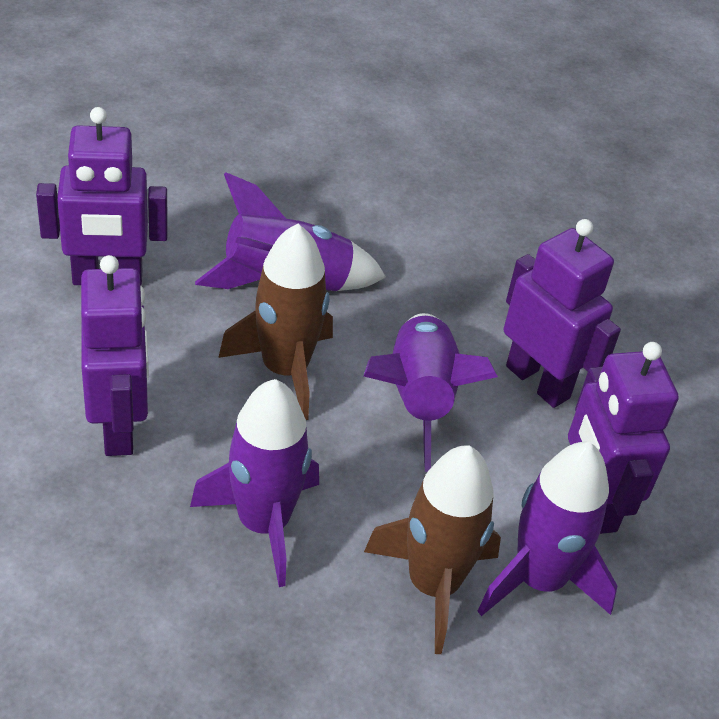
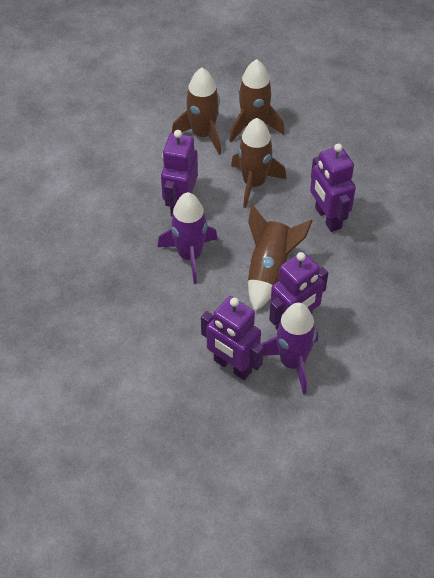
brown rocket: 2 -> 4
purple rocket: 4 -> 2

